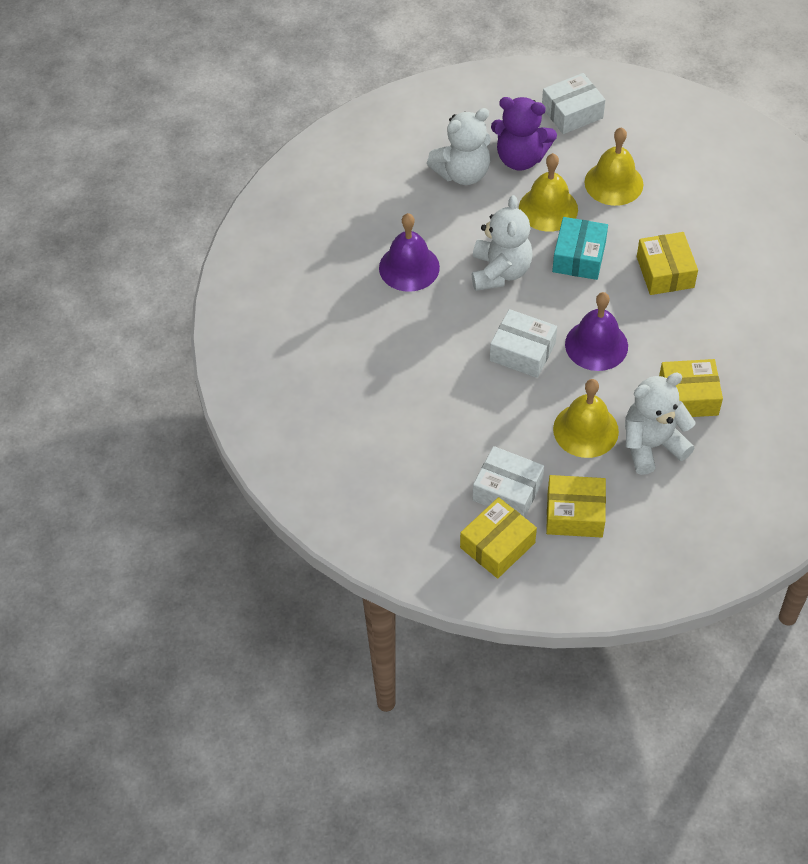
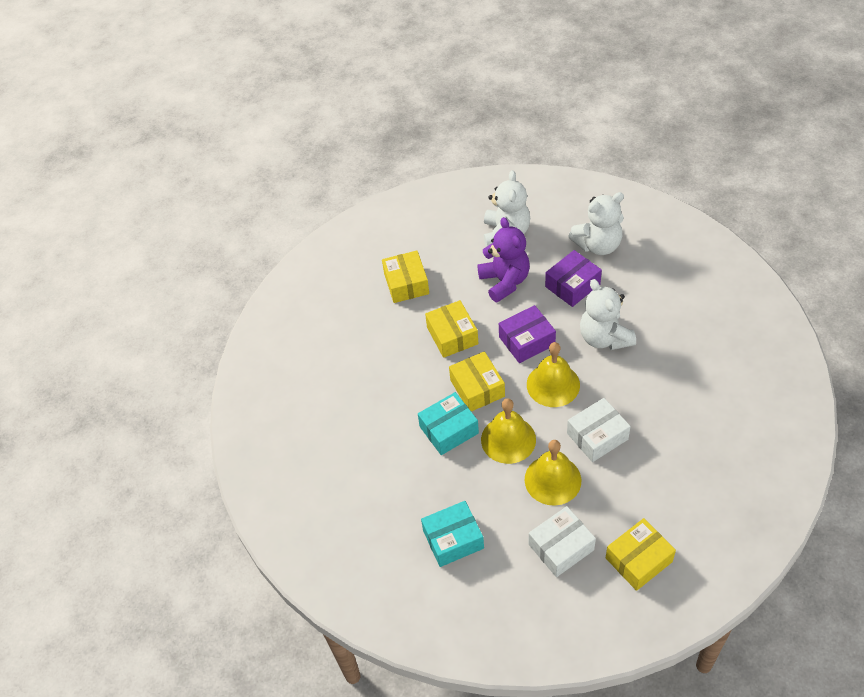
purple bell: 2 -> 0
purple box: 0 -> 2
turquoise box: 1 -> 2
white box: 3 -> 2

